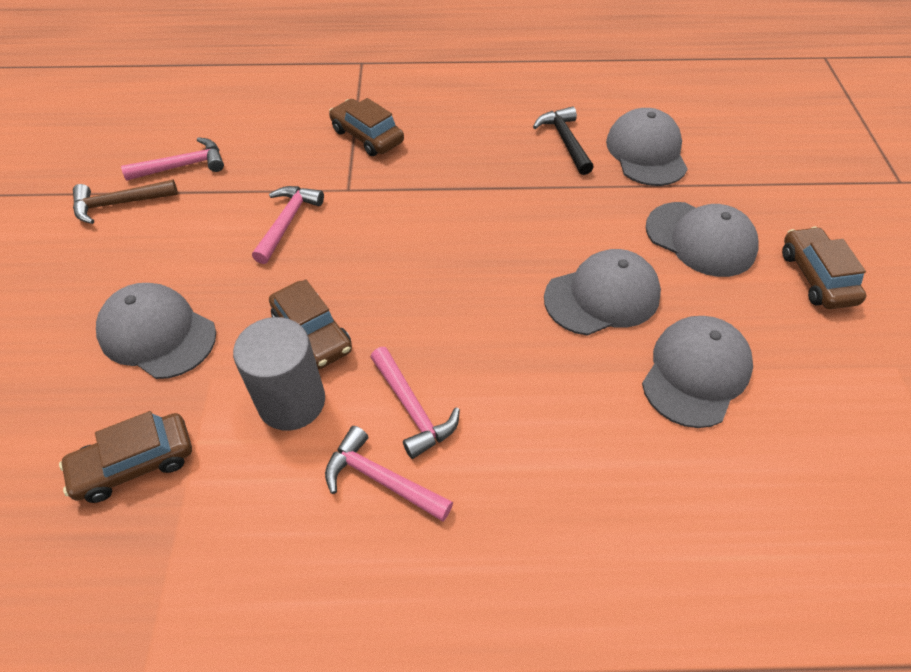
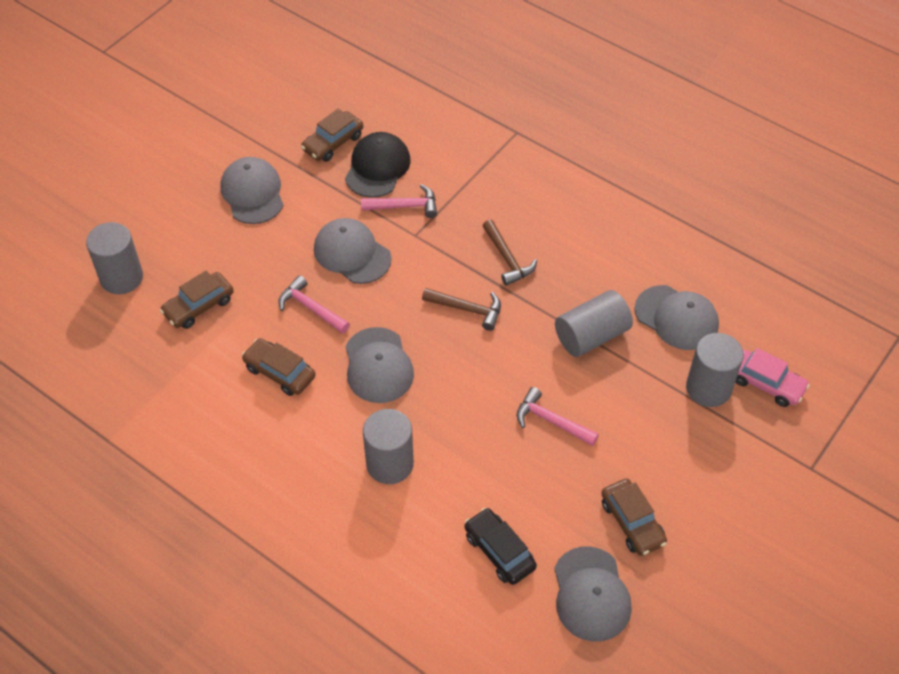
black cap: 0 -> 1
black car: 0 -> 1
black hammer: 1 -> 0
brown hammer: 1 -> 2
grey cylinder: 1 -> 4
pink car: 0 -> 1
pink hammer: 4 -> 3

